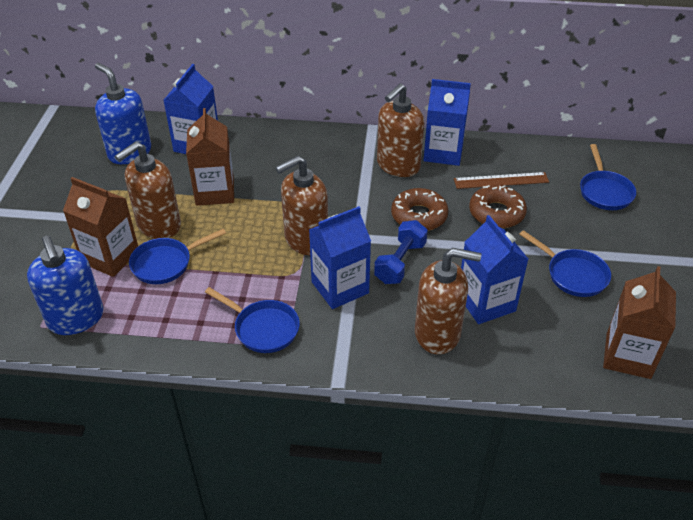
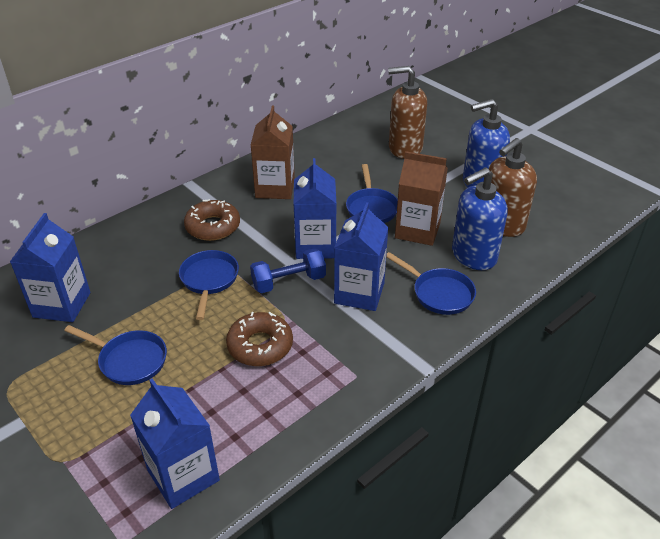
brown carton: 3 -> 2
brown ruler: 1 -> 0
brown soap dispenser: 4 -> 2

